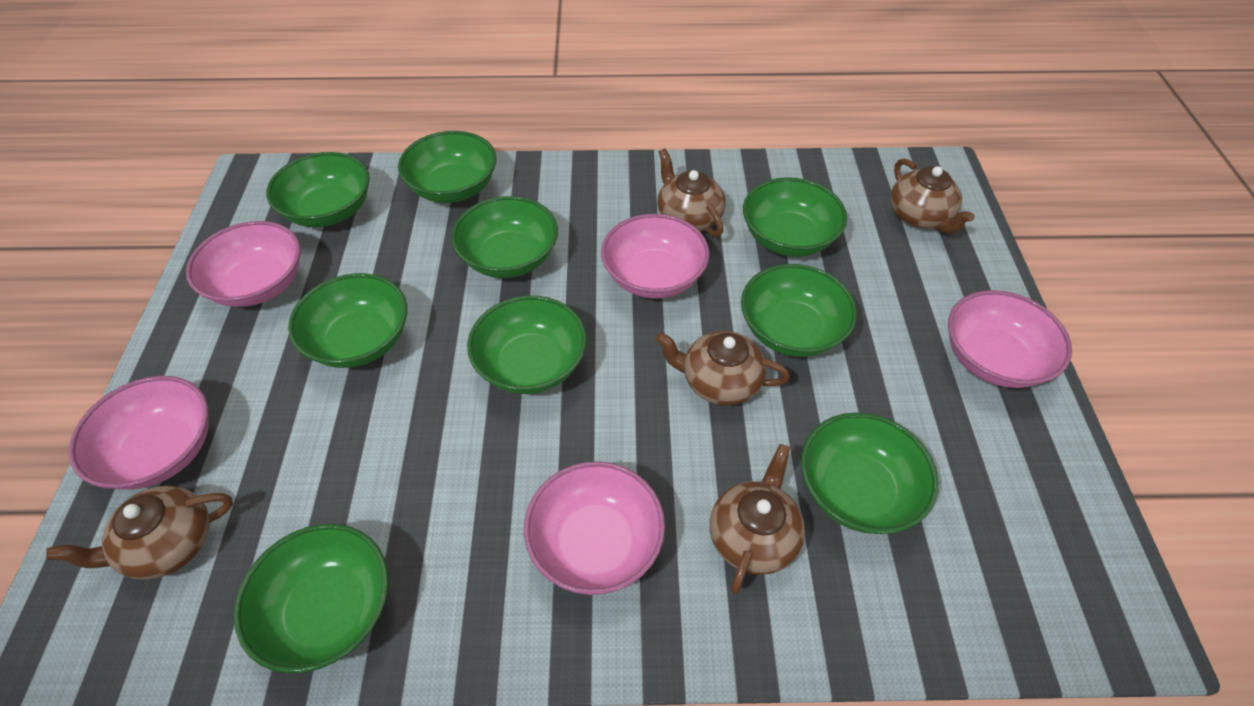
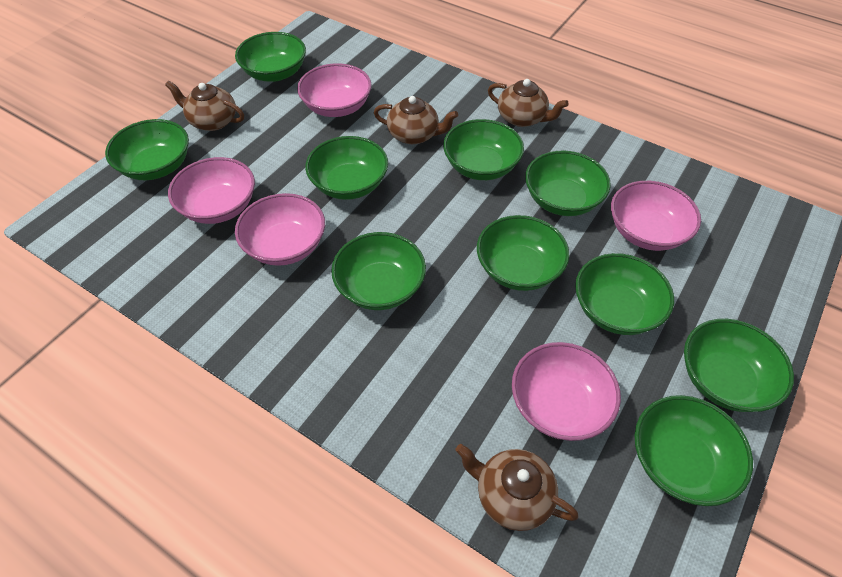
brown teapot: 5 -> 4
green bowl: 9 -> 10

